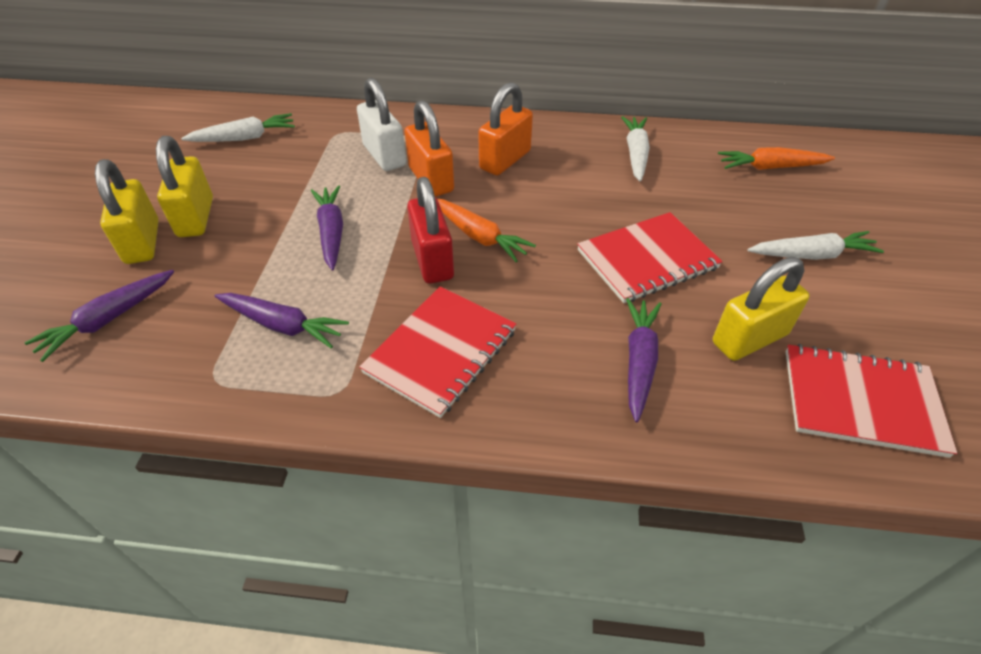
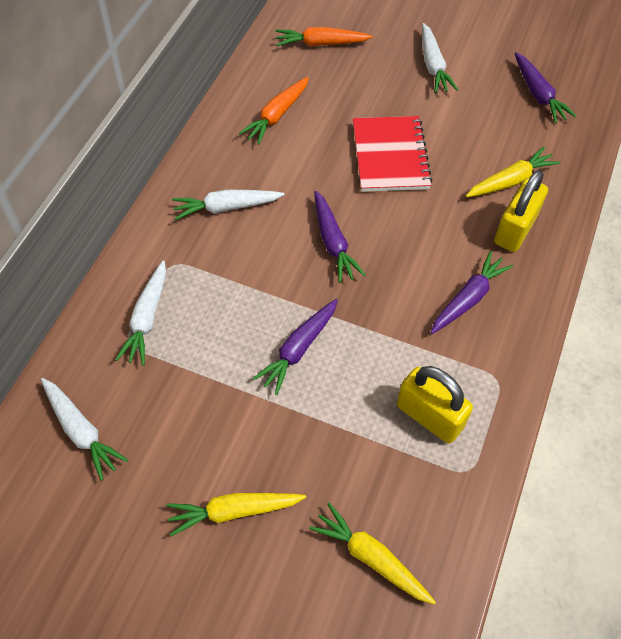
orange padlock: 2 -> 0
red notebook: 3 -> 1
red padlock: 1 -> 0
white carrot: 3 -> 4
white padlock: 1 -> 0
yellow carrot: 0 -> 3
yellow padlock: 3 -> 2

